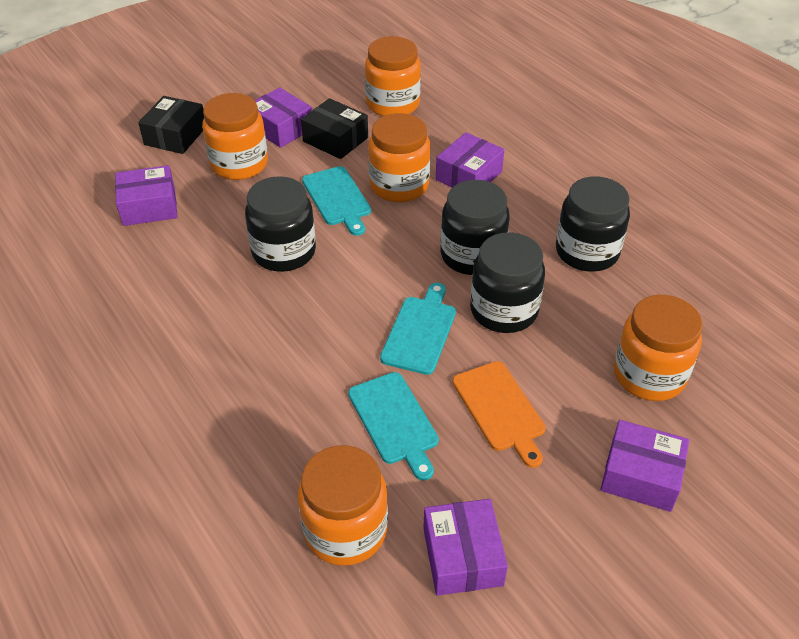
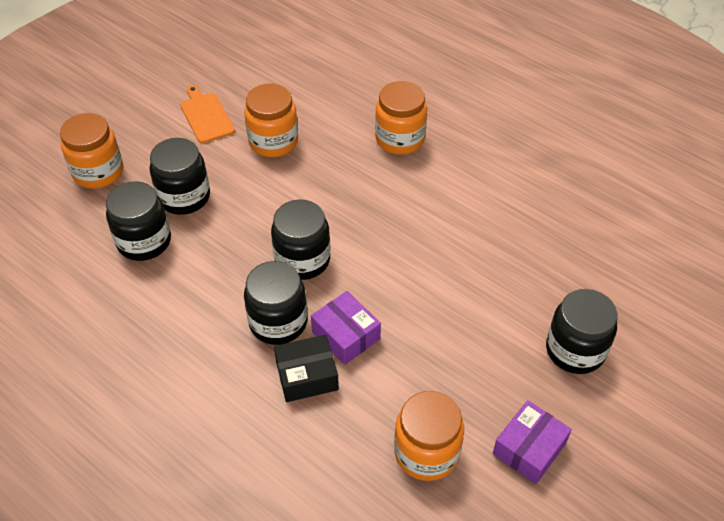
black box: 2 -> 1
black jar: 4 -> 5
orange jar: 5 -> 4
purple box: 5 -> 2
turquoise cutting board: 3 -> 0

